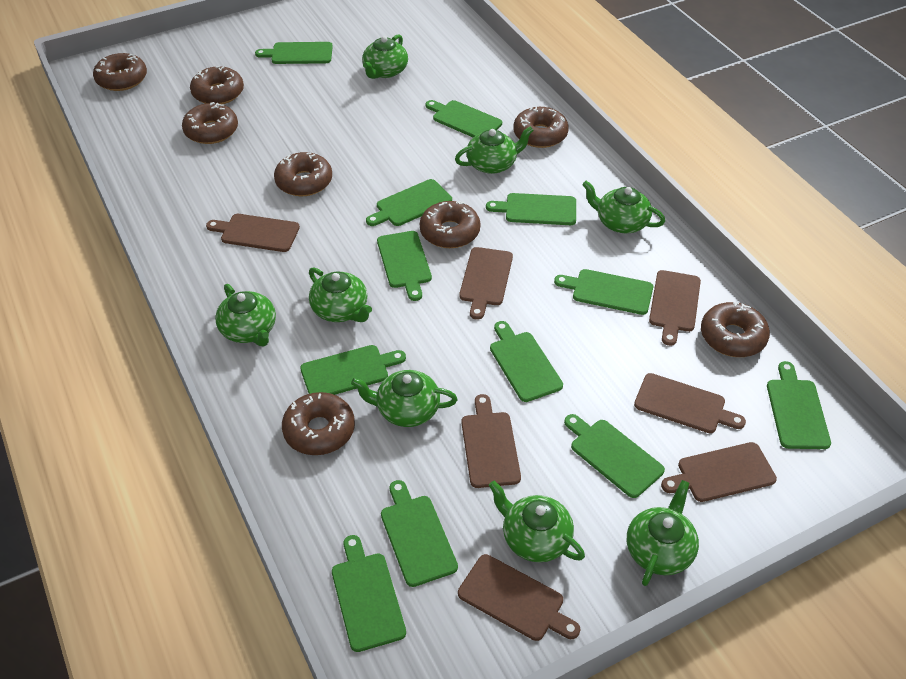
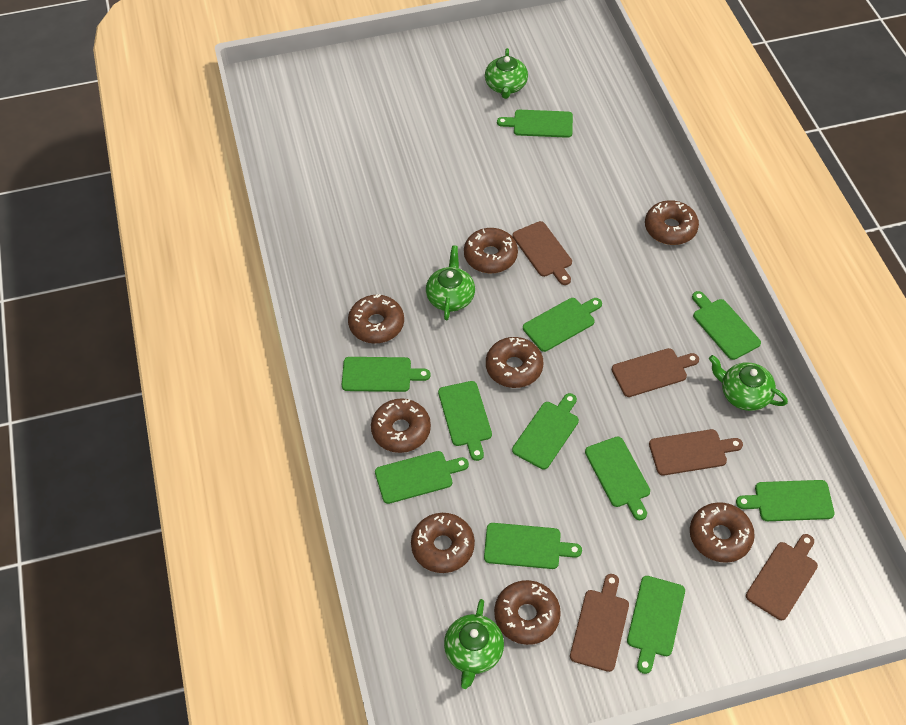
brown cutting board: 7 -> 5
green cutting board: 12 -> 11
green teapot: 8 -> 4

